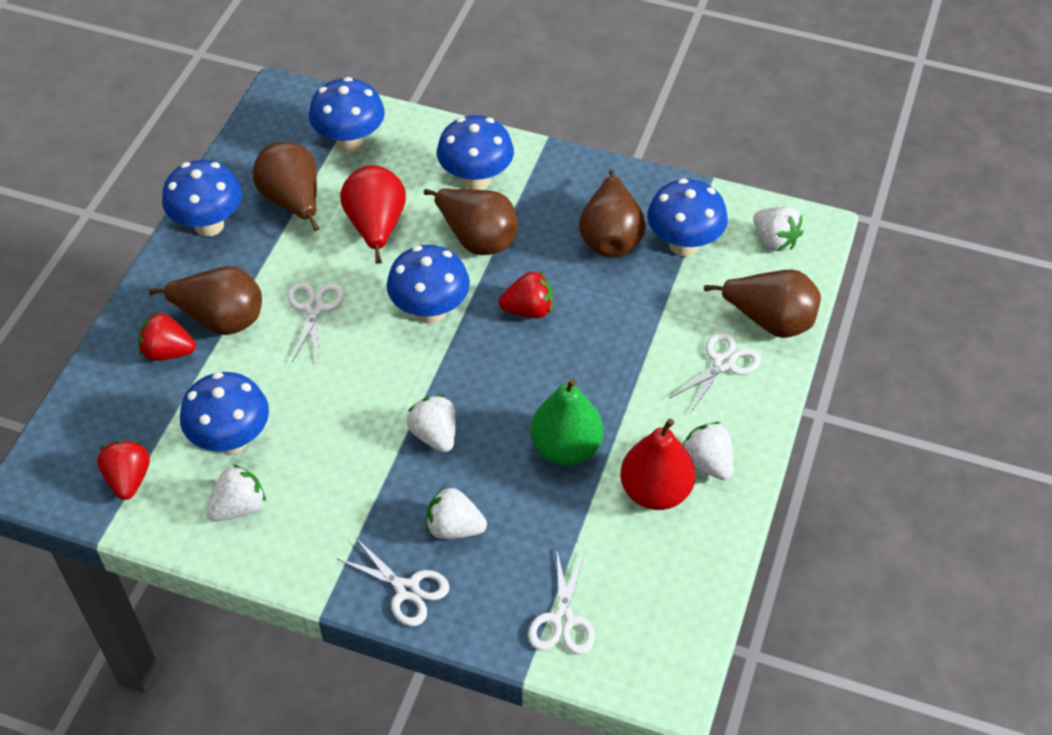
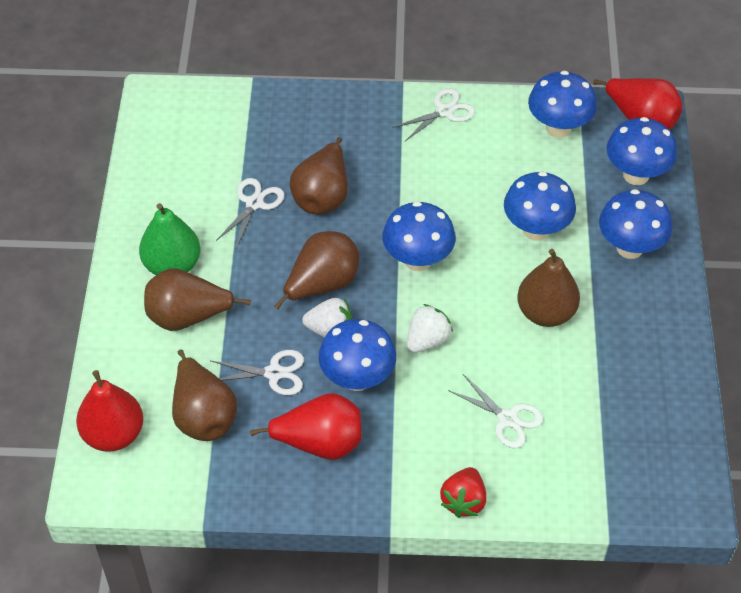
red pear: 2 -> 3
red strawberry: 3 -> 1
white strawberry: 5 -> 2

